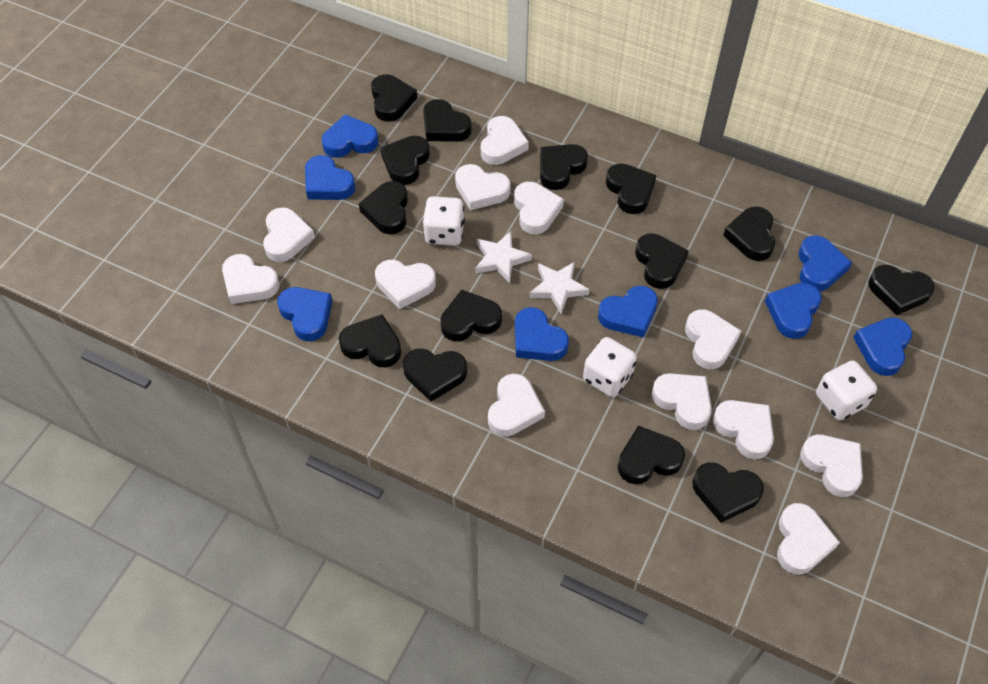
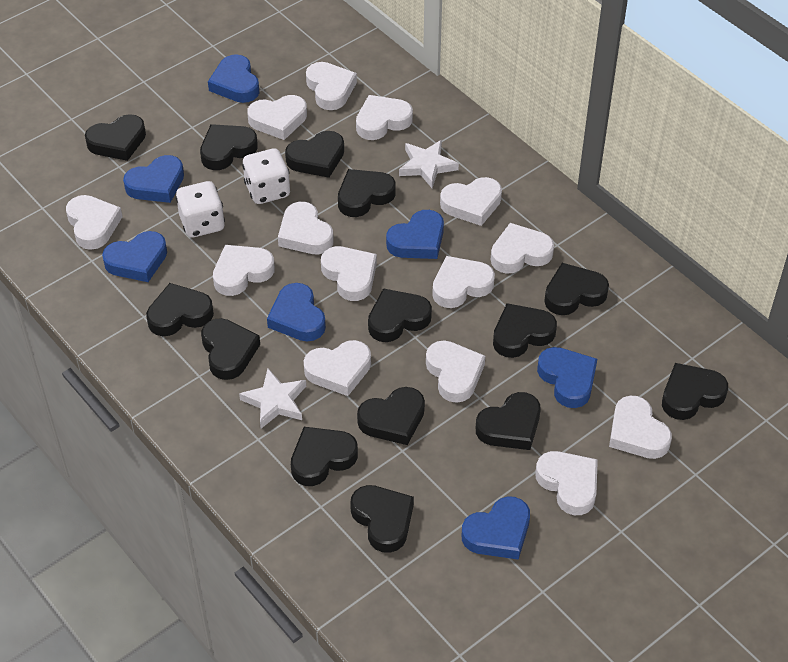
blue heart: 8 -> 7
white dice: 3 -> 2
white heart: 12 -> 14

